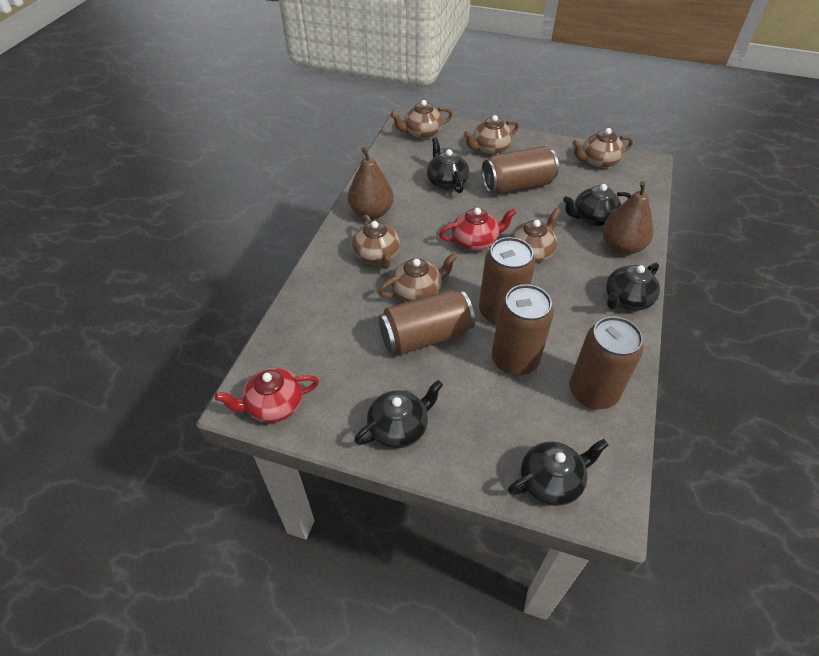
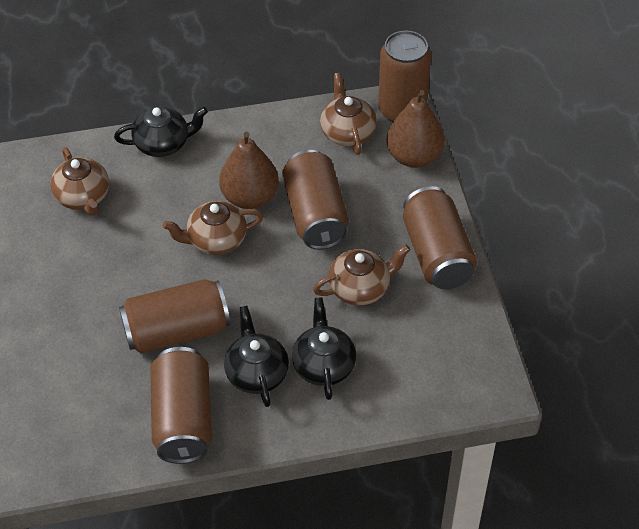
black teapot: 5 -> 3
brown teapot: 6 -> 4
red teapot: 2 -> 0

